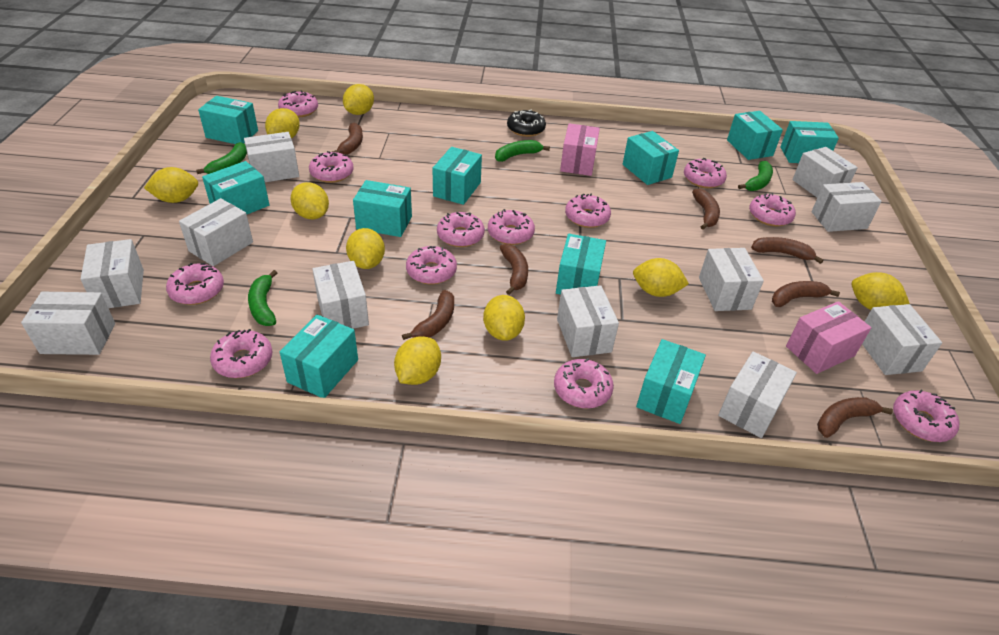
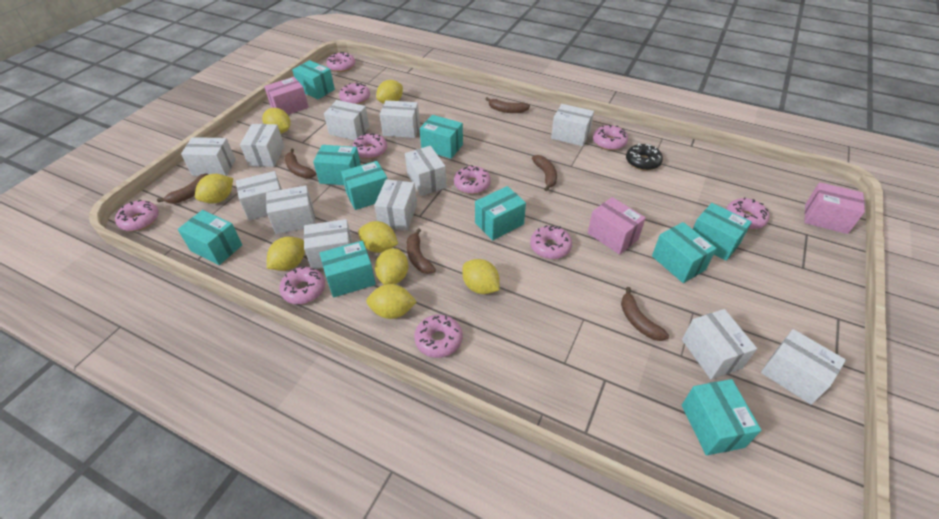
brown banana: 7 -> 6
green banana: 4 -> 0
pink box: 2 -> 3
pink donut: 12 -> 10
white box: 11 -> 12
yellow lemon: 9 -> 8

